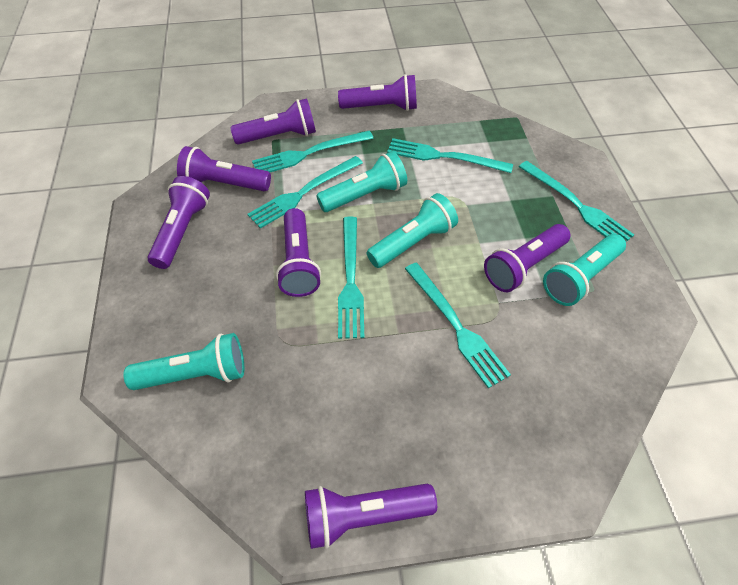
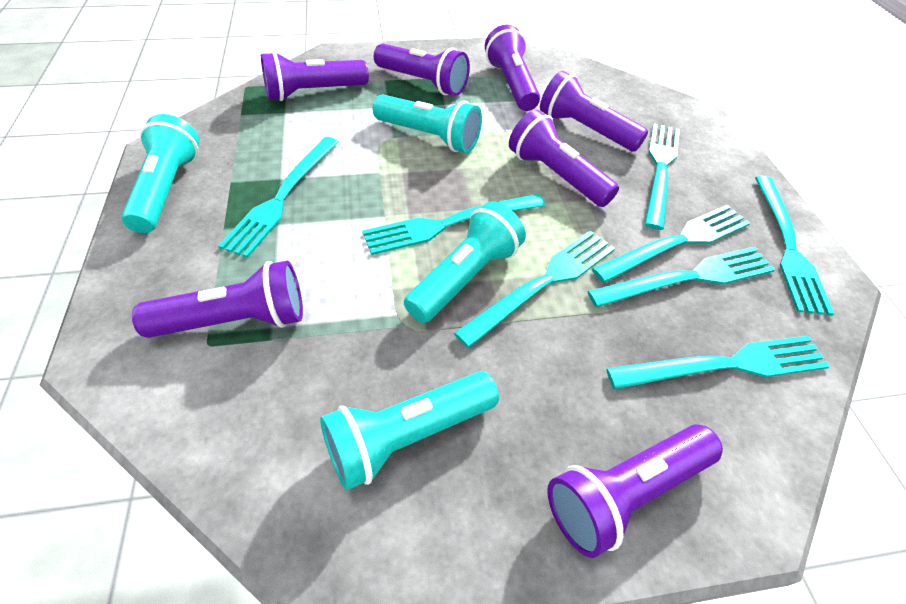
turquoise fork: 6 -> 8

